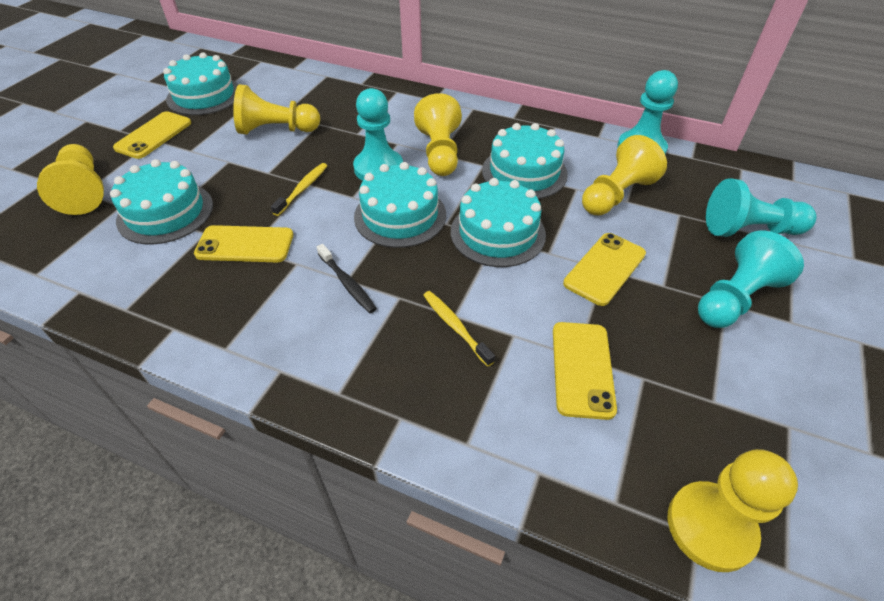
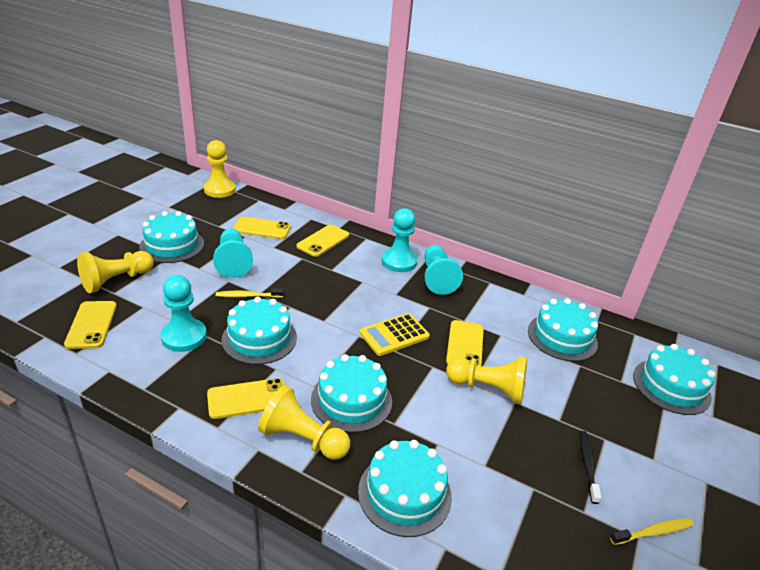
turquoise cake: 5 -> 6
yellow calculator: 0 -> 1
yellow pawn: 5 -> 4
yellow phone: 4 -> 5

